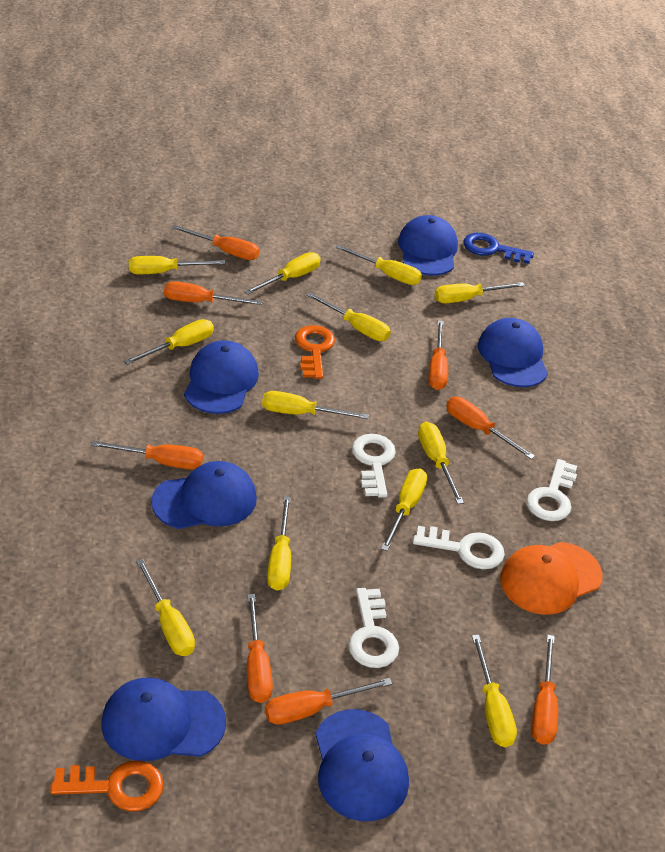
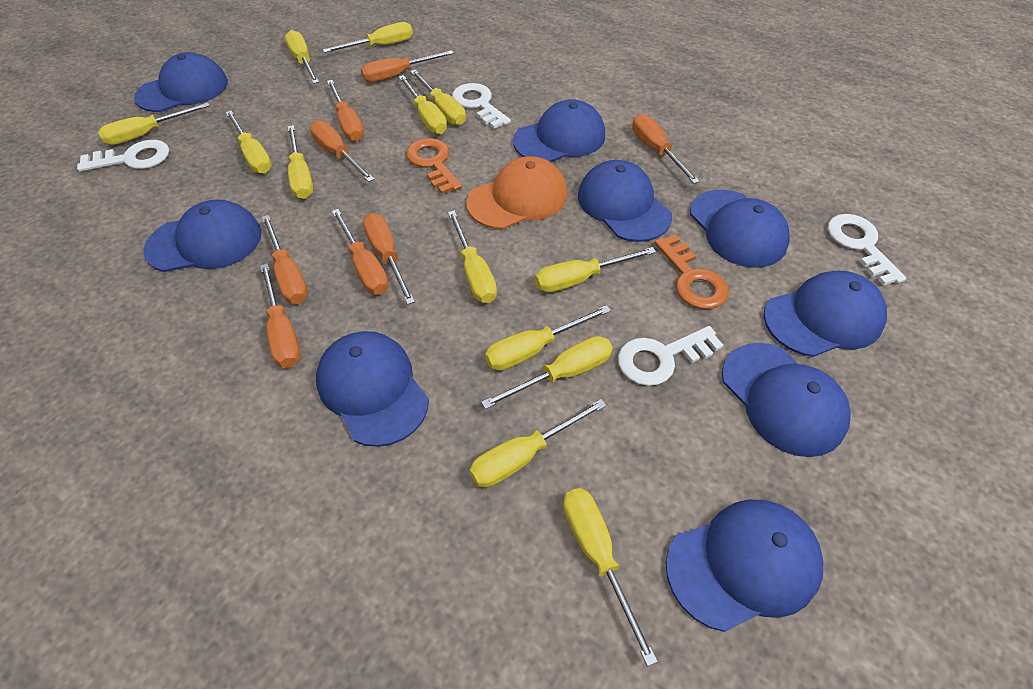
blue cap: 6 -> 9
blue key: 1 -> 0
yellow screwdriver: 12 -> 13

